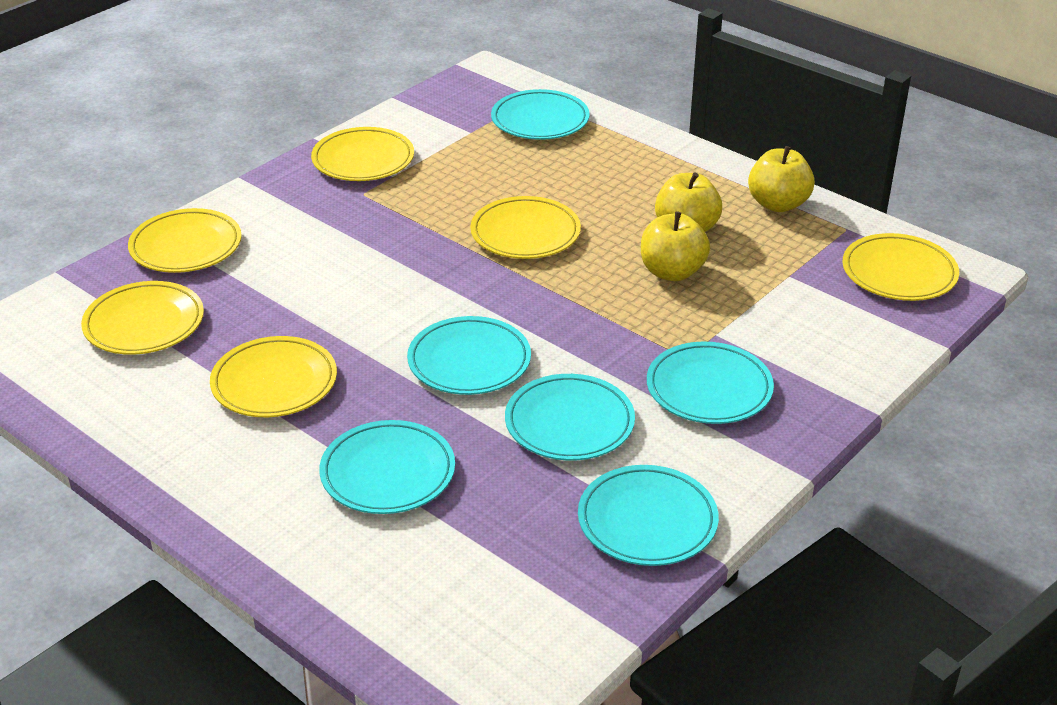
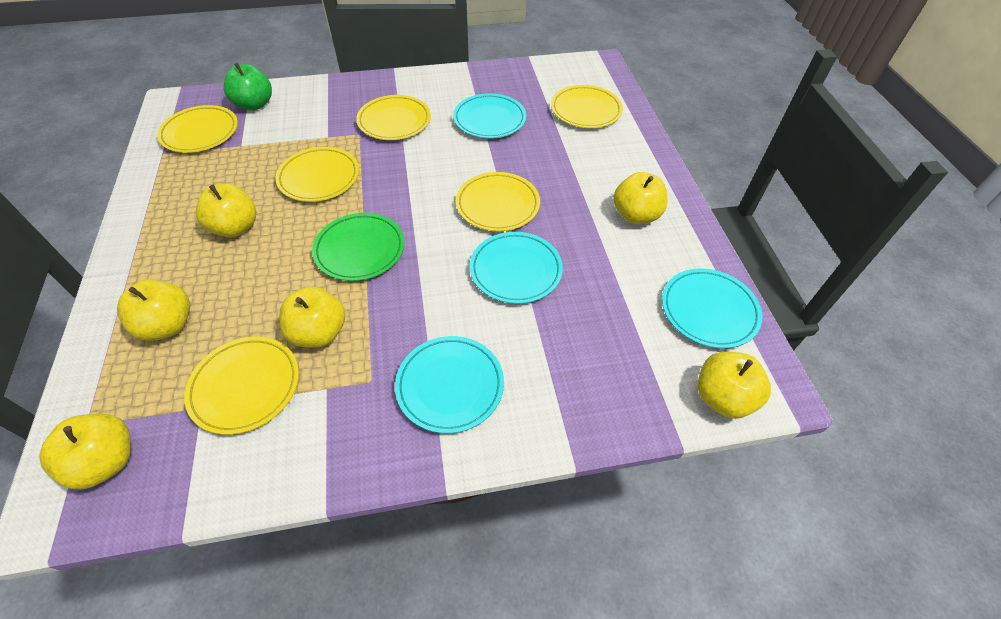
green apple: 0 -> 1
green plate: 0 -> 1
turquoise plate: 6 -> 4
yellow apple: 3 -> 6

